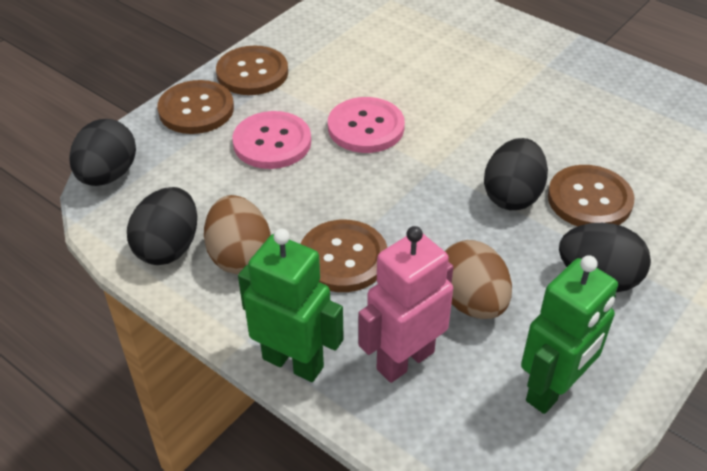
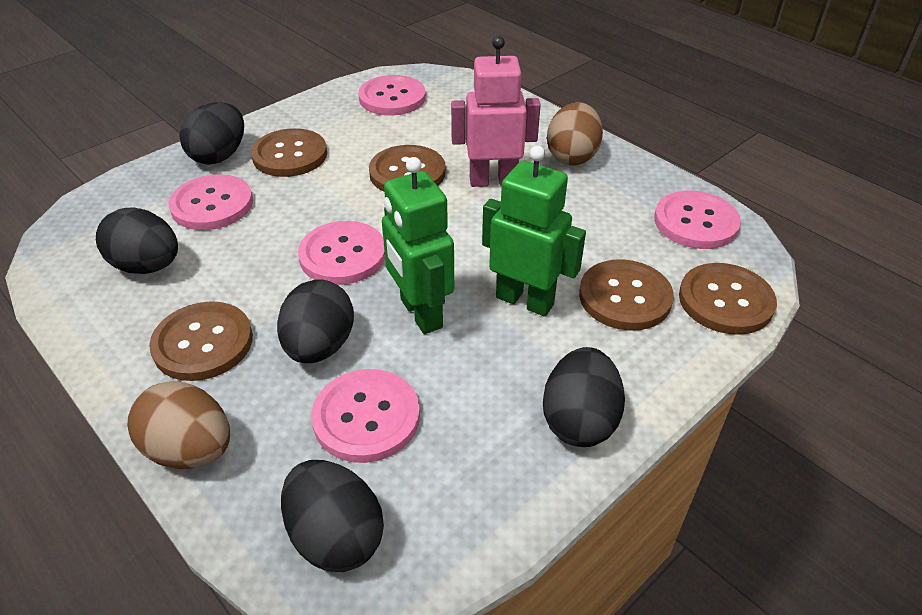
black egg: 4 -> 5
brown button: 4 -> 5
pink button: 2 -> 5

